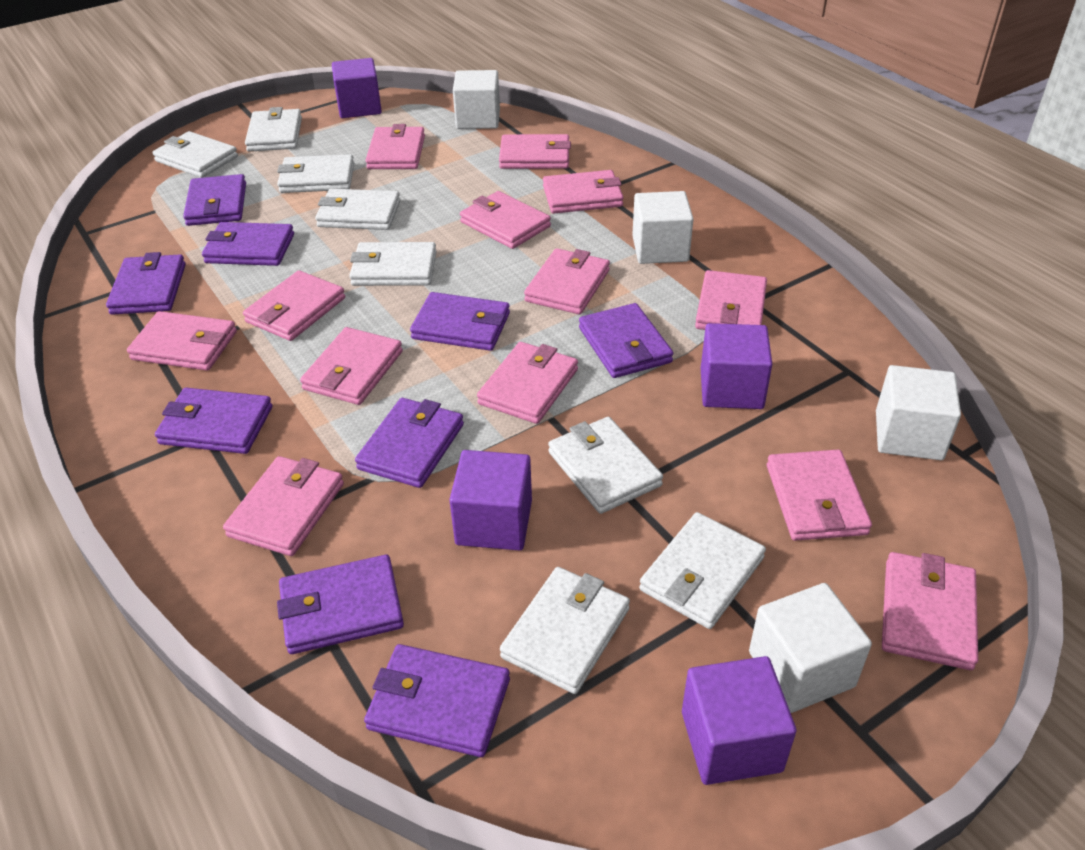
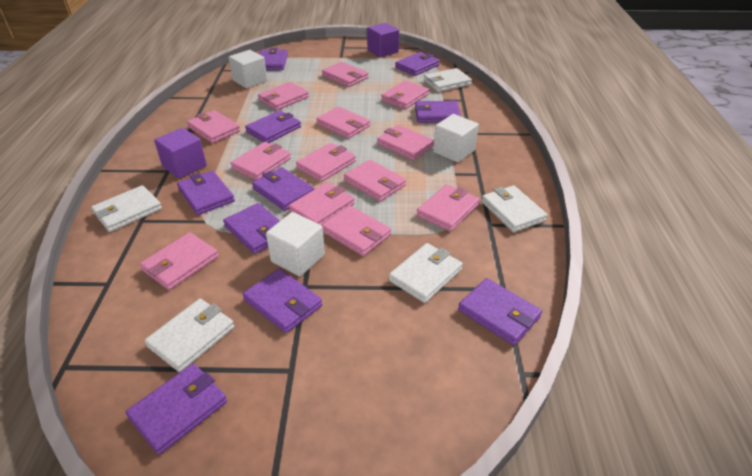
purple cube: 4 -> 2
purple wallet: 9 -> 10
white cube: 4 -> 3
white wallet: 8 -> 5

